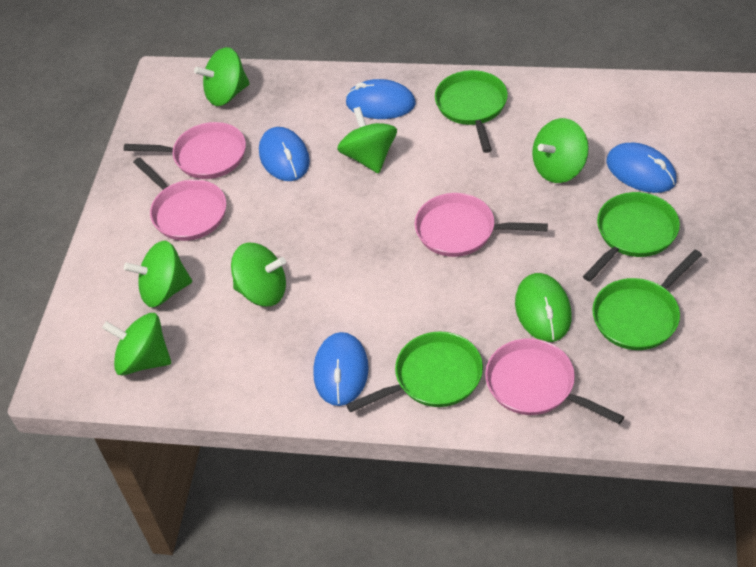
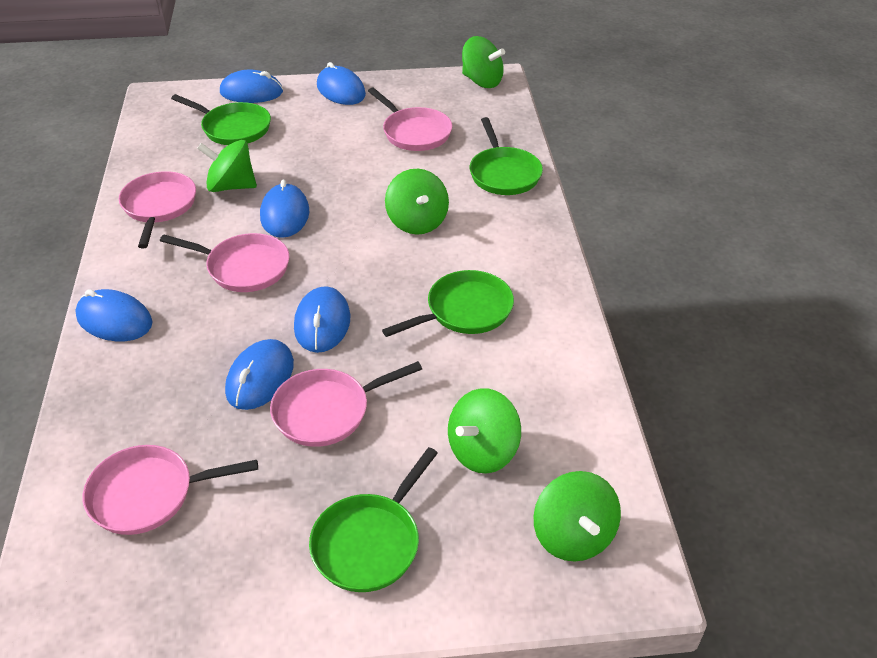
blue mouse: 4 -> 6
green mouse: 1 -> 0
green spinning top: 6 -> 5
pink pan: 4 -> 5

